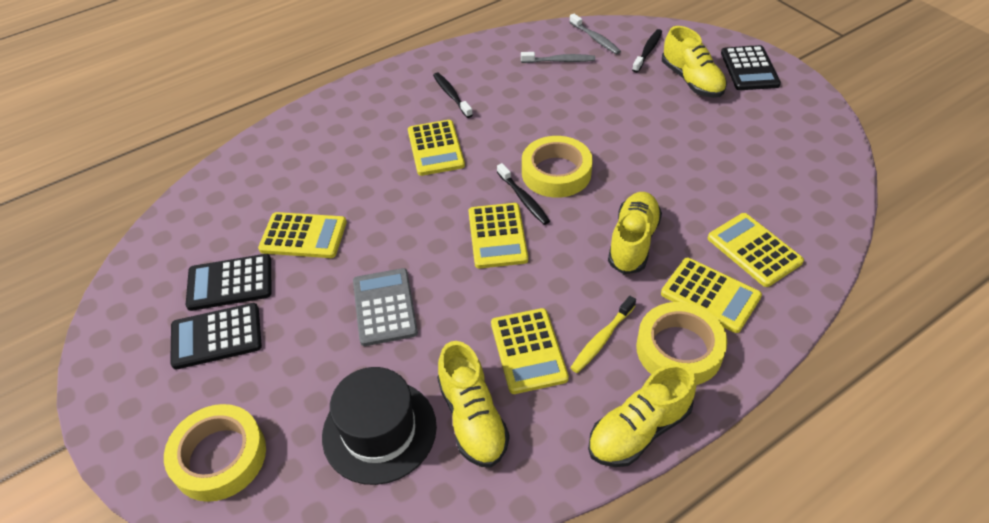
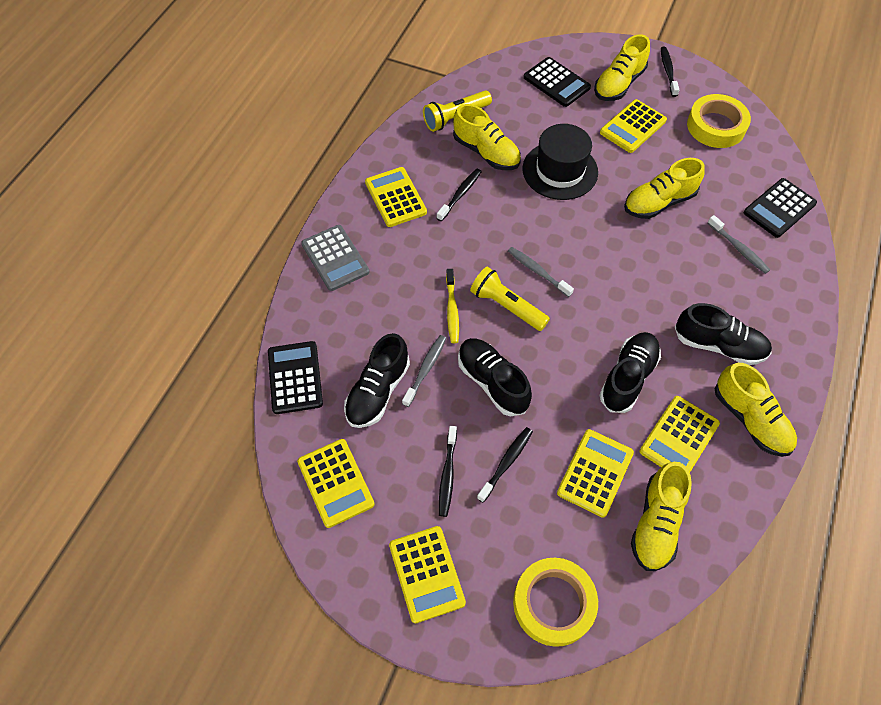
black shoe: 0 -> 4
black toothbrush: 3 -> 4
grey toothbrush: 2 -> 3
yellow flashlight: 0 -> 2
yellow shoe: 4 -> 5
yellow tape: 3 -> 2

